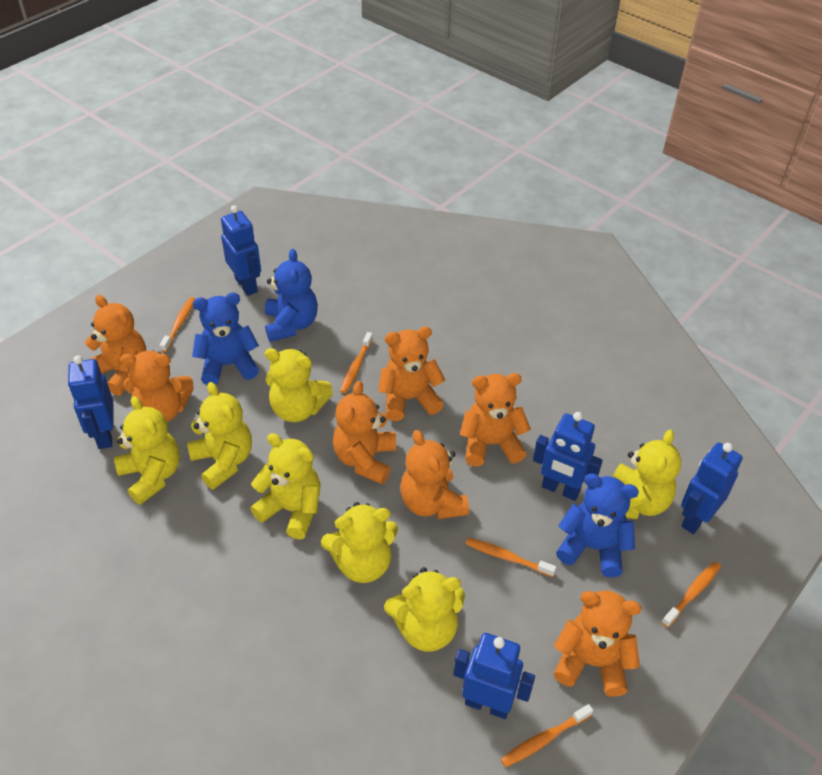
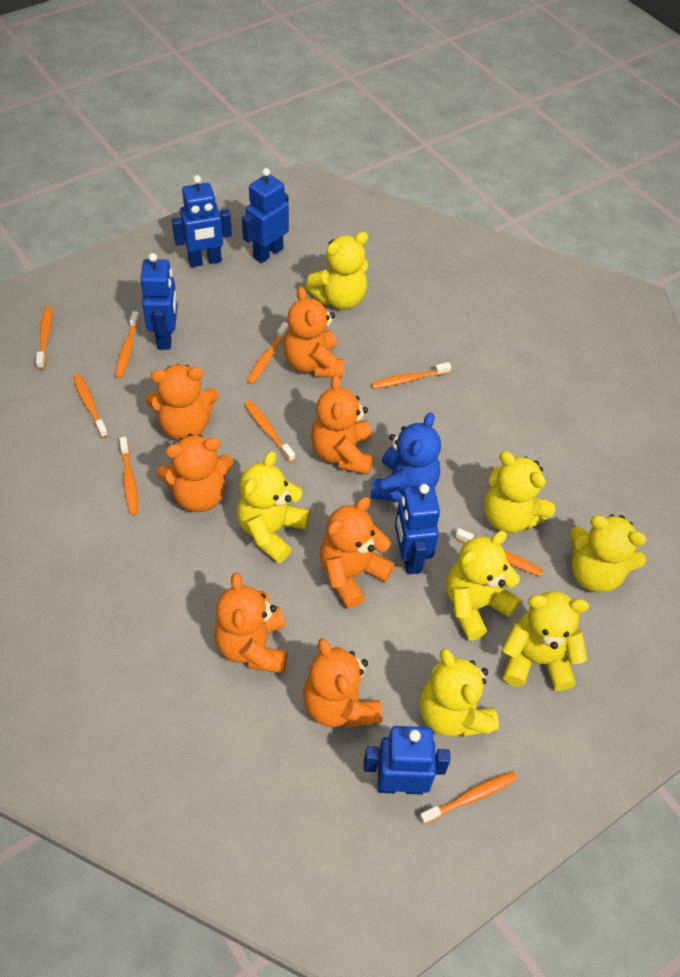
blue teddy bear: 3 -> 1
orange toothbrush: 5 -> 9

